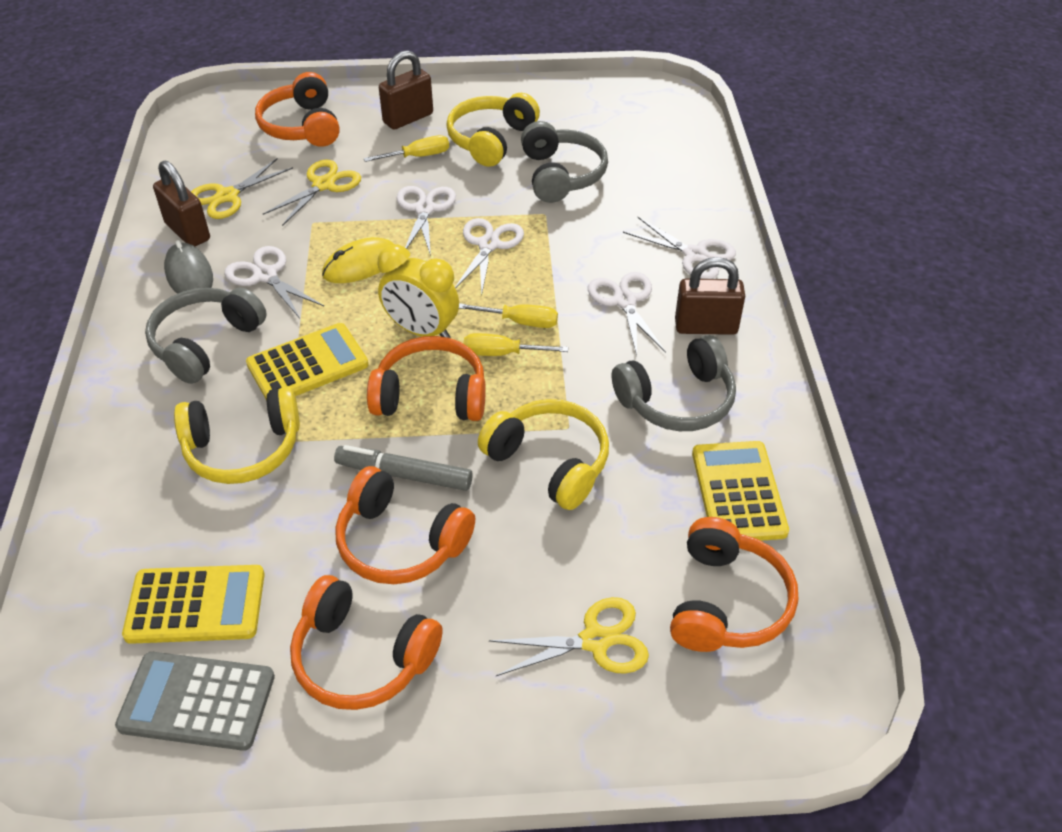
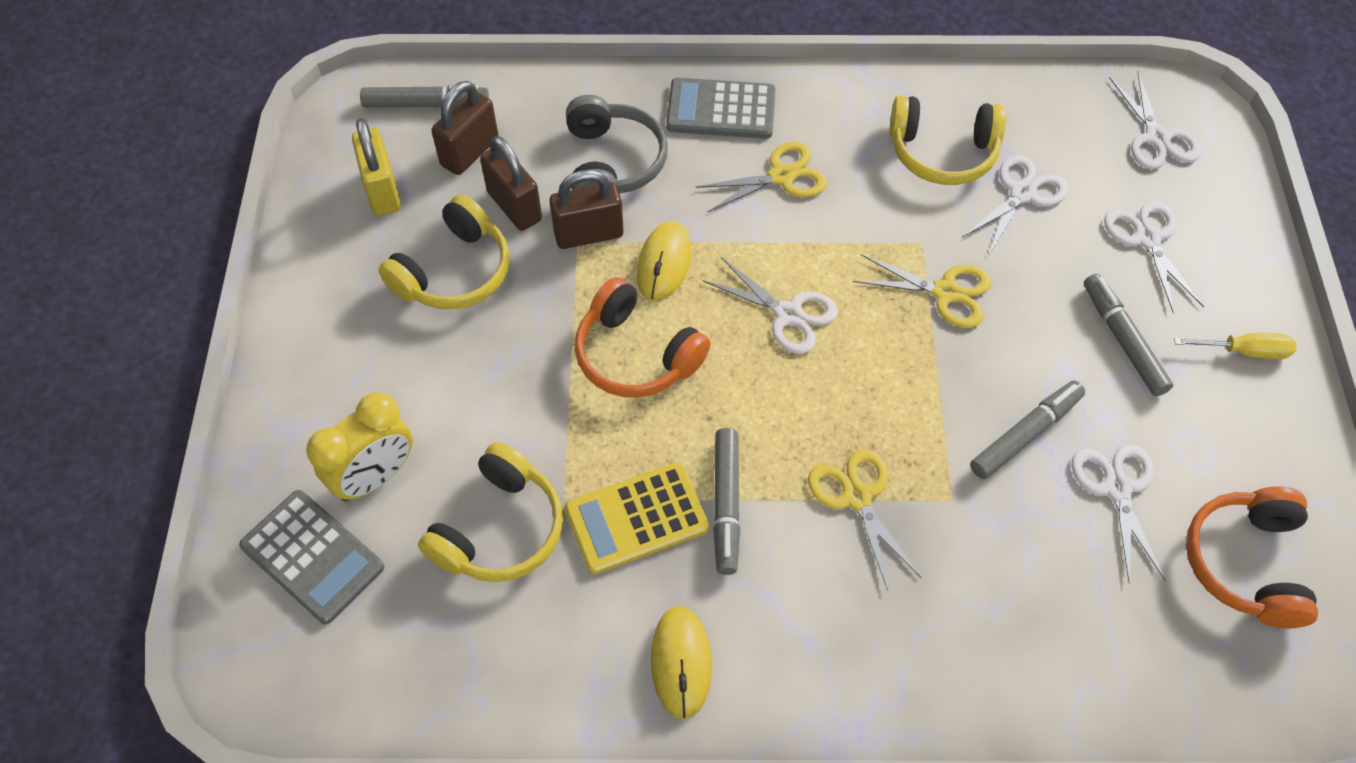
grey calculator: 1 -> 2
grey headphones: 3 -> 1
grey marker: 1 -> 4
grey mouse: 1 -> 0
orange headphones: 5 -> 2
yellow calculator: 3 -> 1
yellow mouse: 1 -> 2
yellow padlock: 0 -> 1
yellow screwdriver: 3 -> 1

